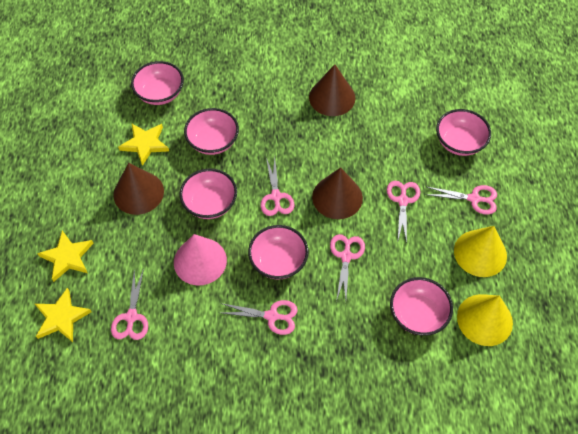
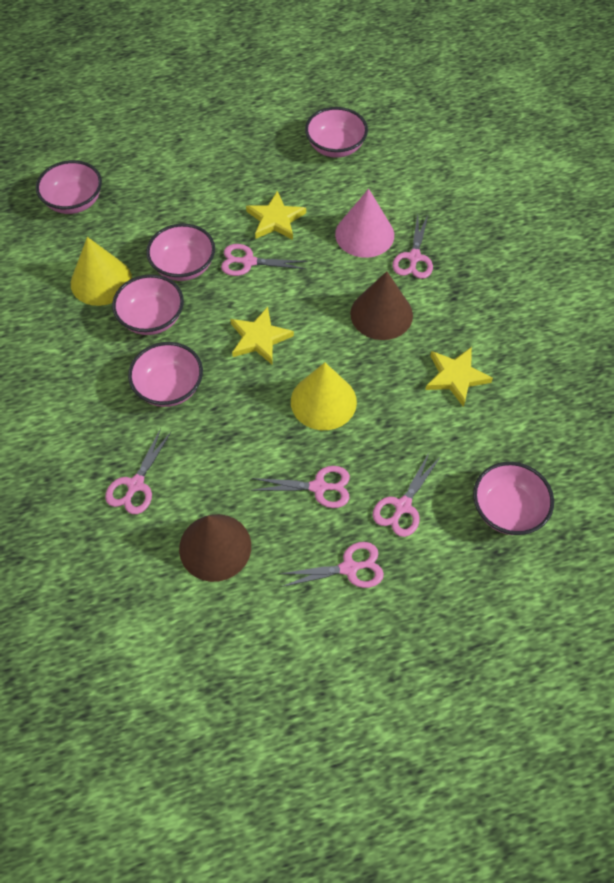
brown cone: 3 -> 2

